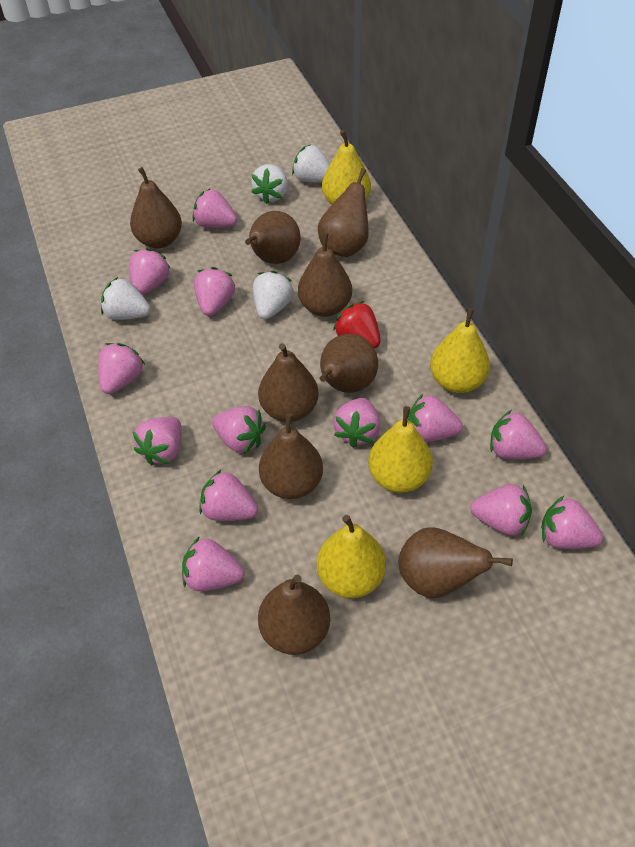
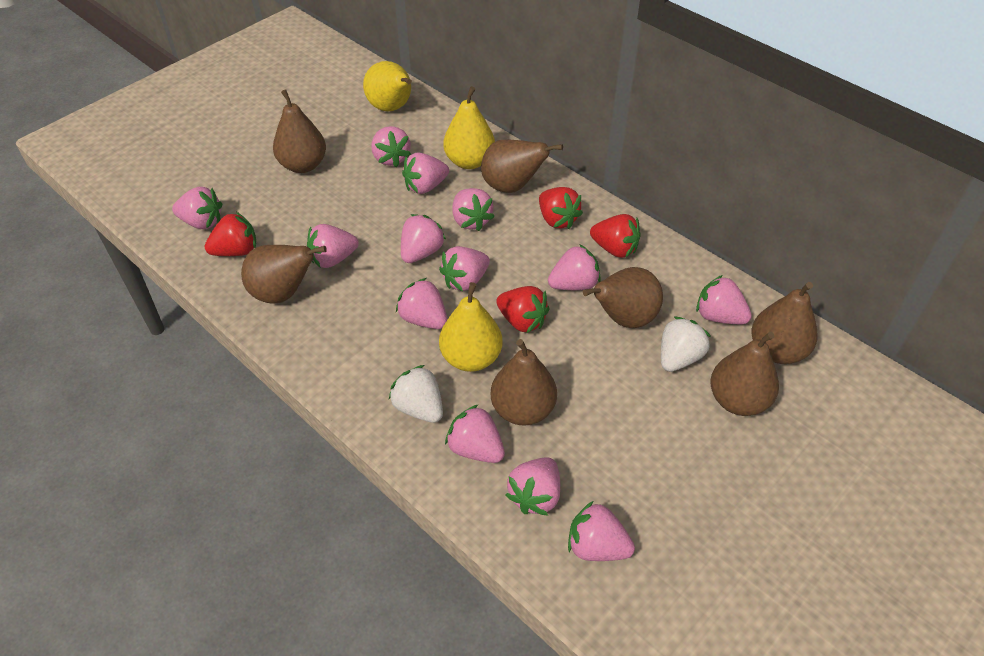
brown pear: 9 -> 7
red strawberry: 1 -> 4
white strawberry: 4 -> 2
yellow pear: 4 -> 3

